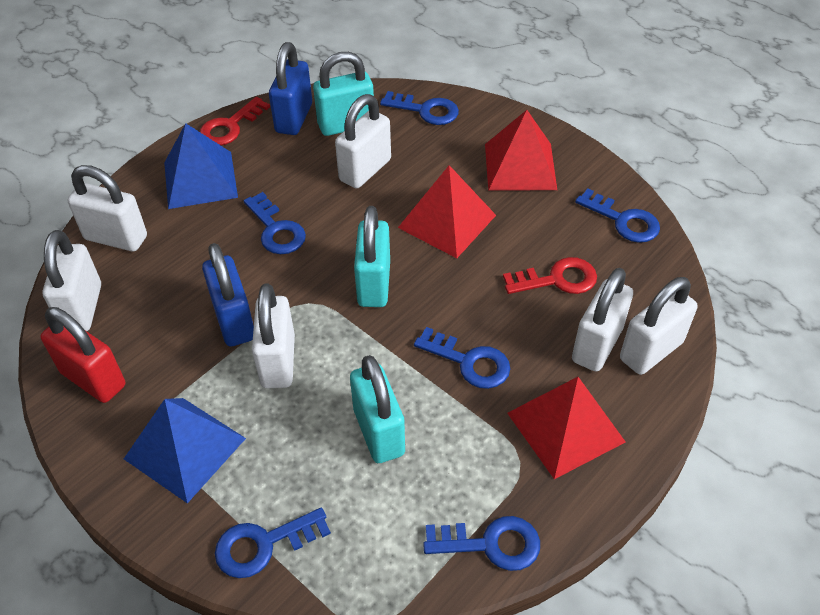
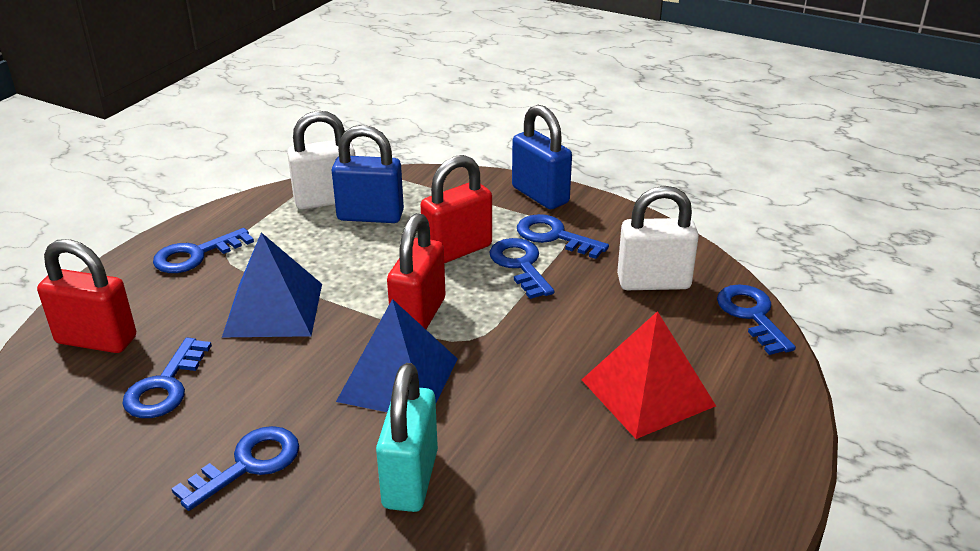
red key: 2 -> 0
red padlock: 1 -> 3
red pyramid: 3 -> 1
turquoise padlock: 3 -> 1
white padlock: 6 -> 2

